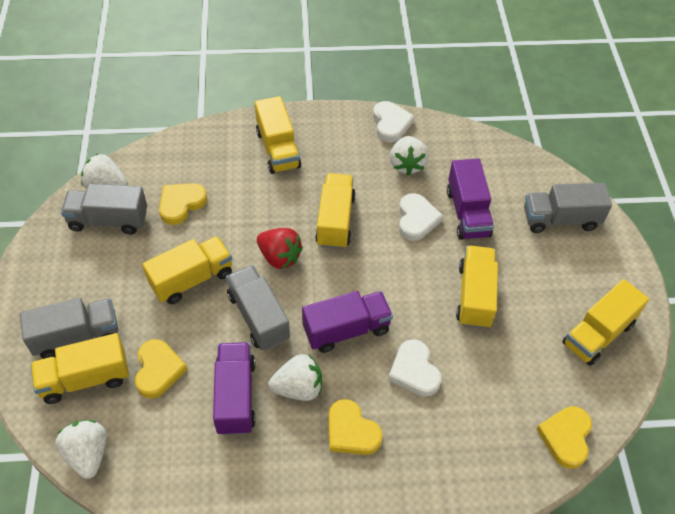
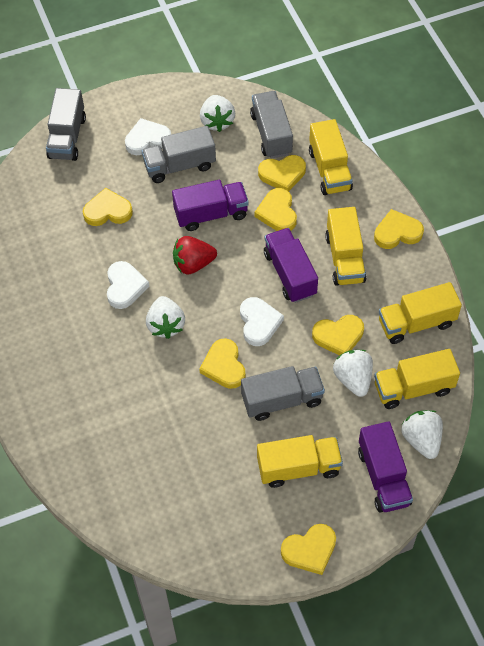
yellow heart: 4 -> 7
yellow truck: 6 -> 5

